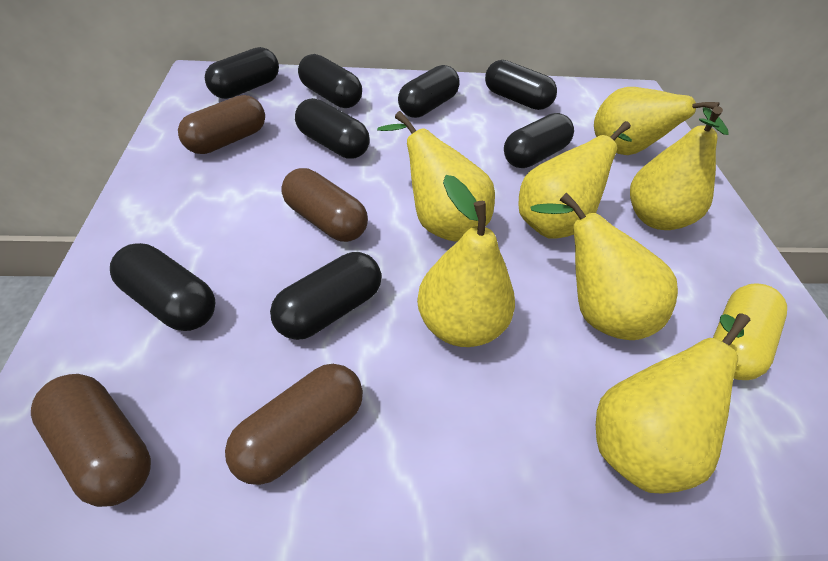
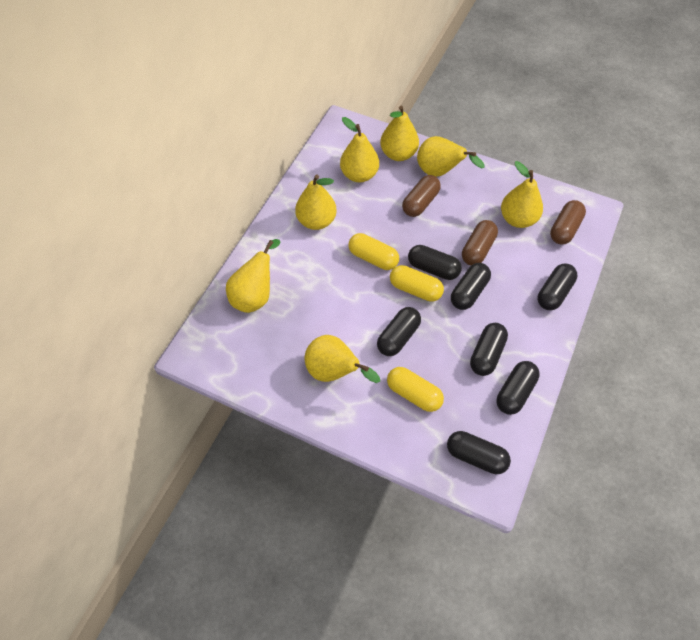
black capsule: 8 -> 7
brown capsule: 4 -> 3
yellow capsule: 1 -> 3

